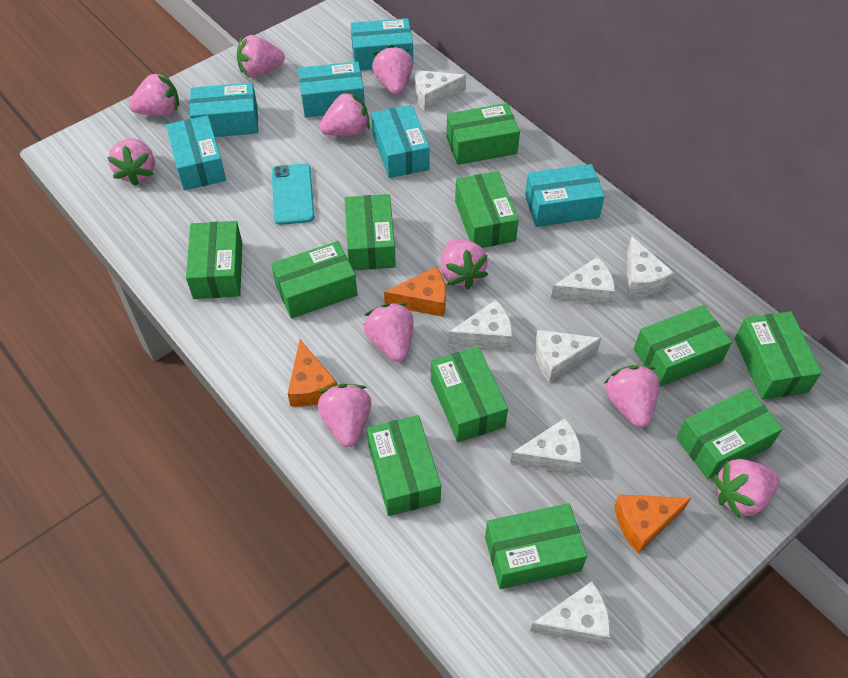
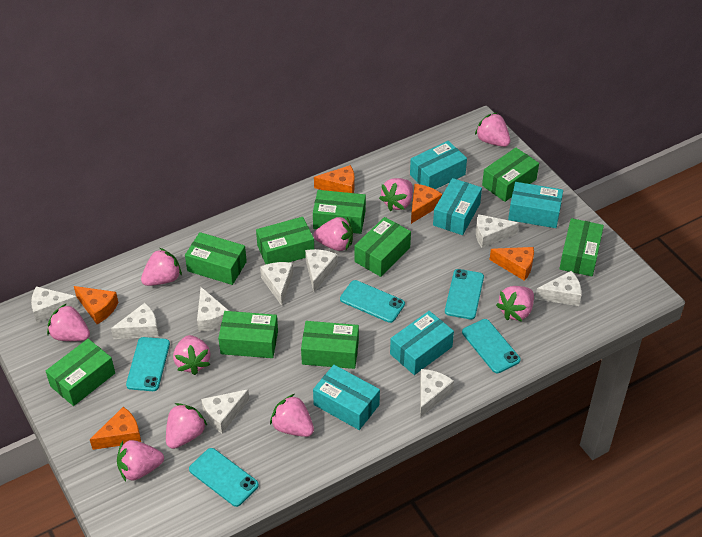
green box: 11 -> 9
orange cheese: 3 -> 5
turquoise box: 6 -> 5
turquoise phone: 1 -> 5
white cheese: 7 -> 9

